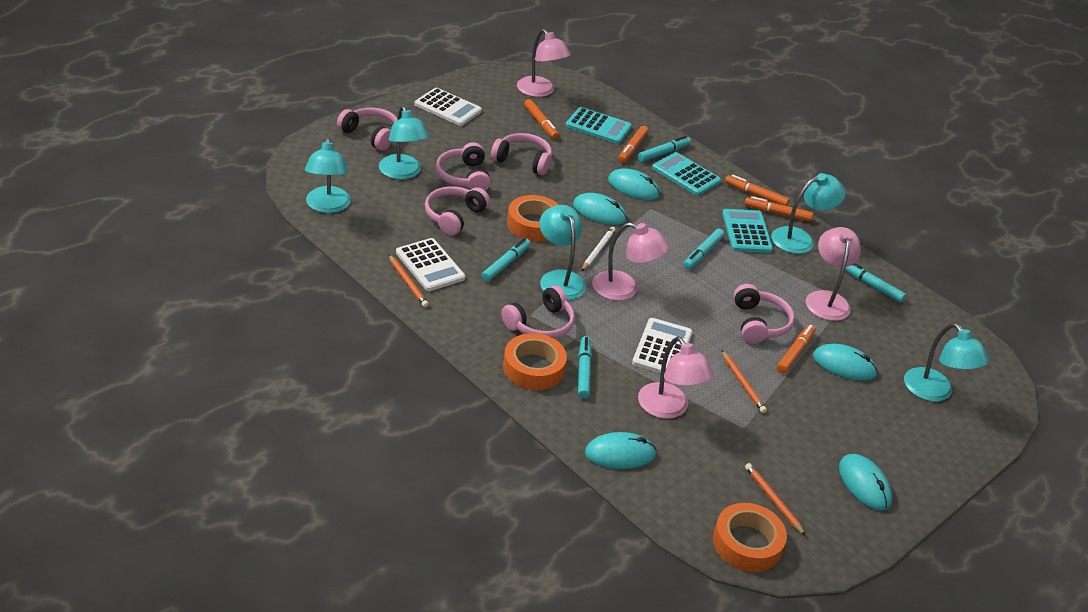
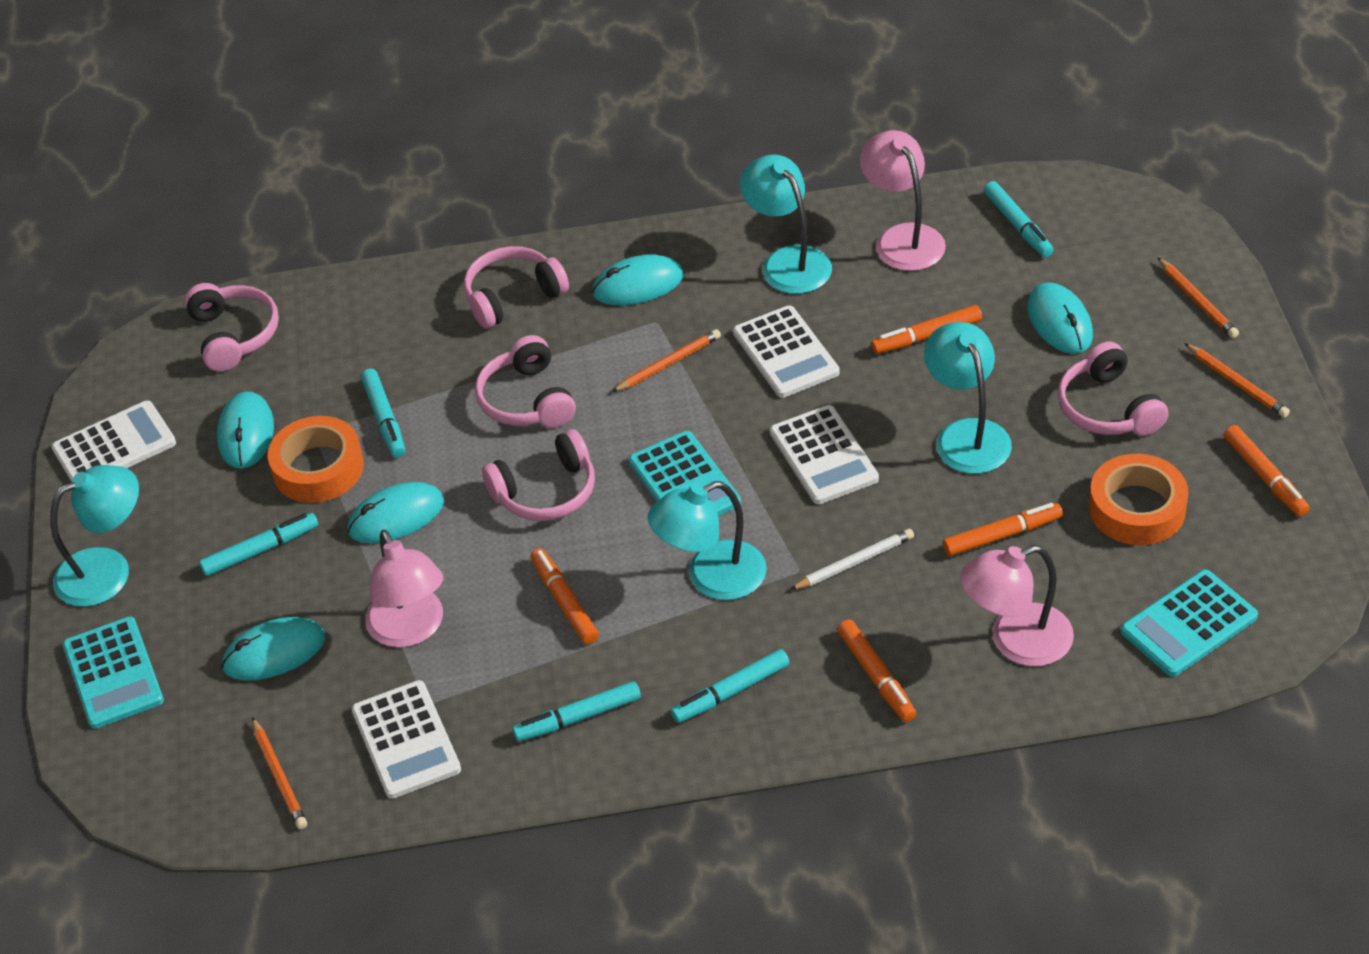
orange pencil: 3 -> 4
orange tape: 3 -> 2
pink headphones: 6 -> 5
pink lamp: 4 -> 3
turquoise lamp: 5 -> 4
white calculator: 3 -> 4

